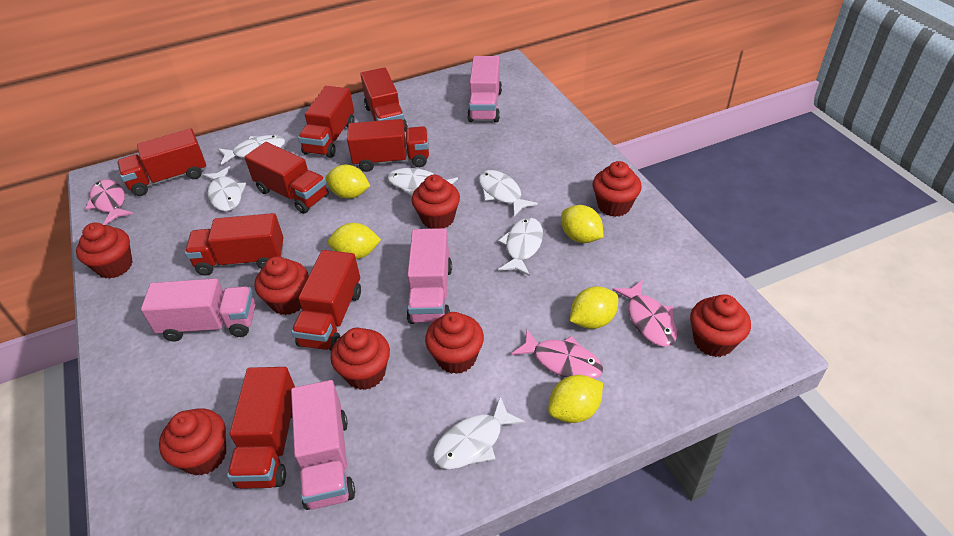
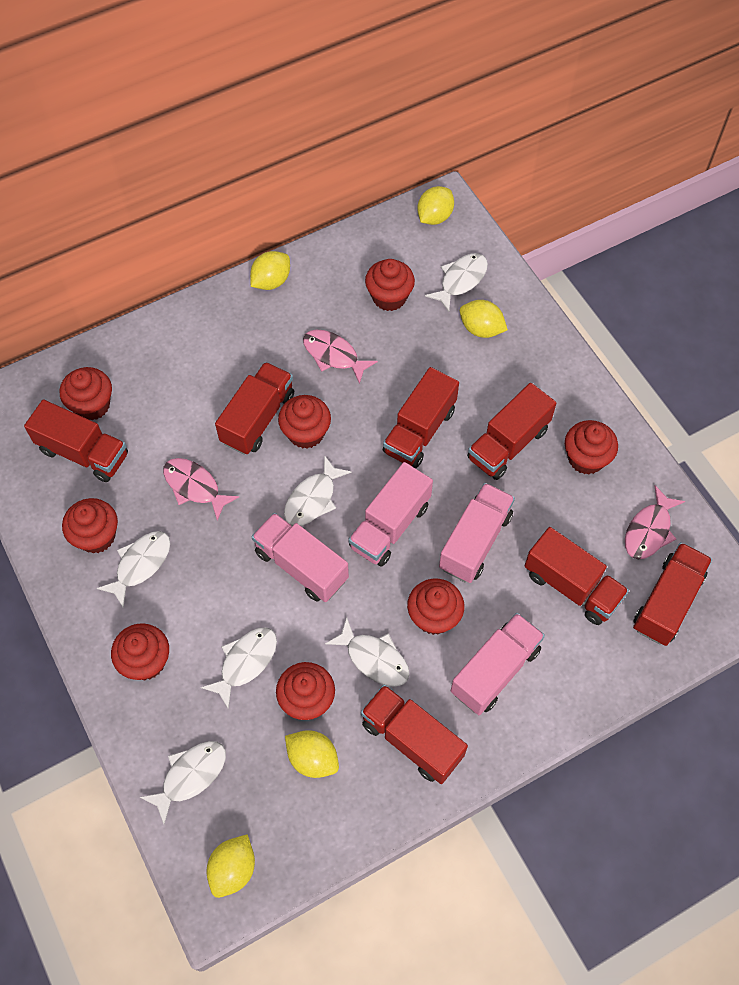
red truck: 8 -> 7

